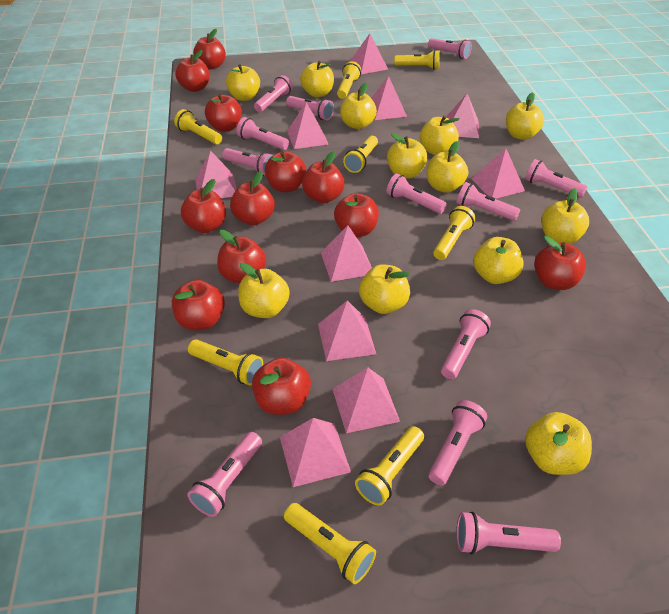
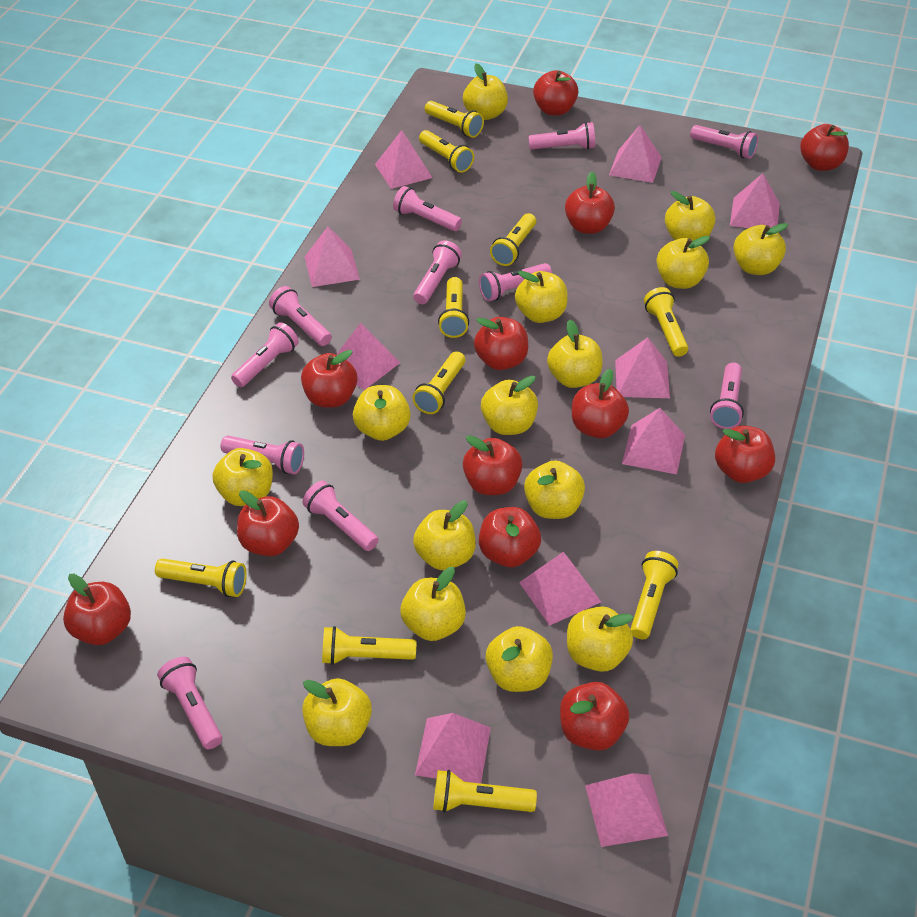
pink flashlight: 12 -> 11
yellow apple: 12 -> 15
yellow flashlight: 8 -> 10

